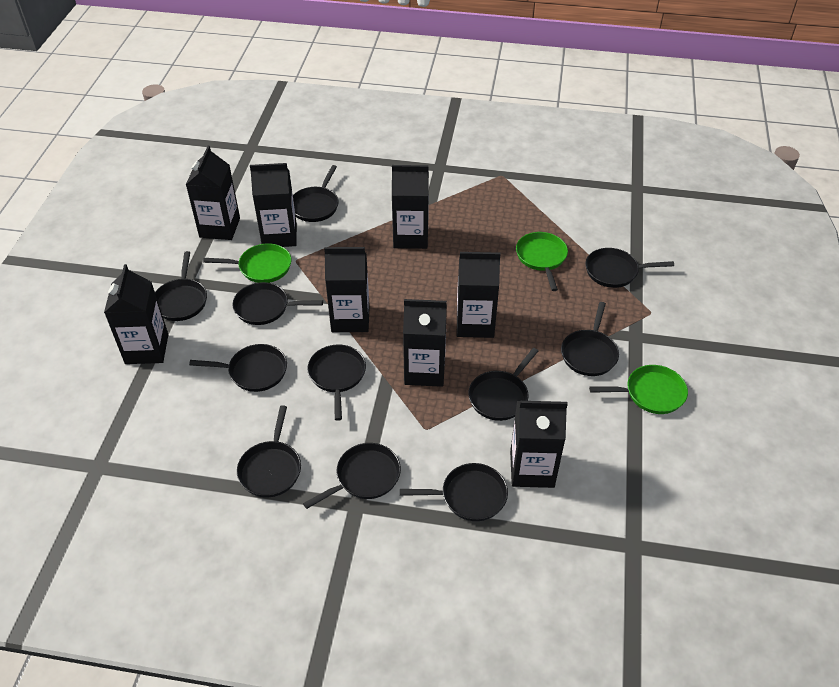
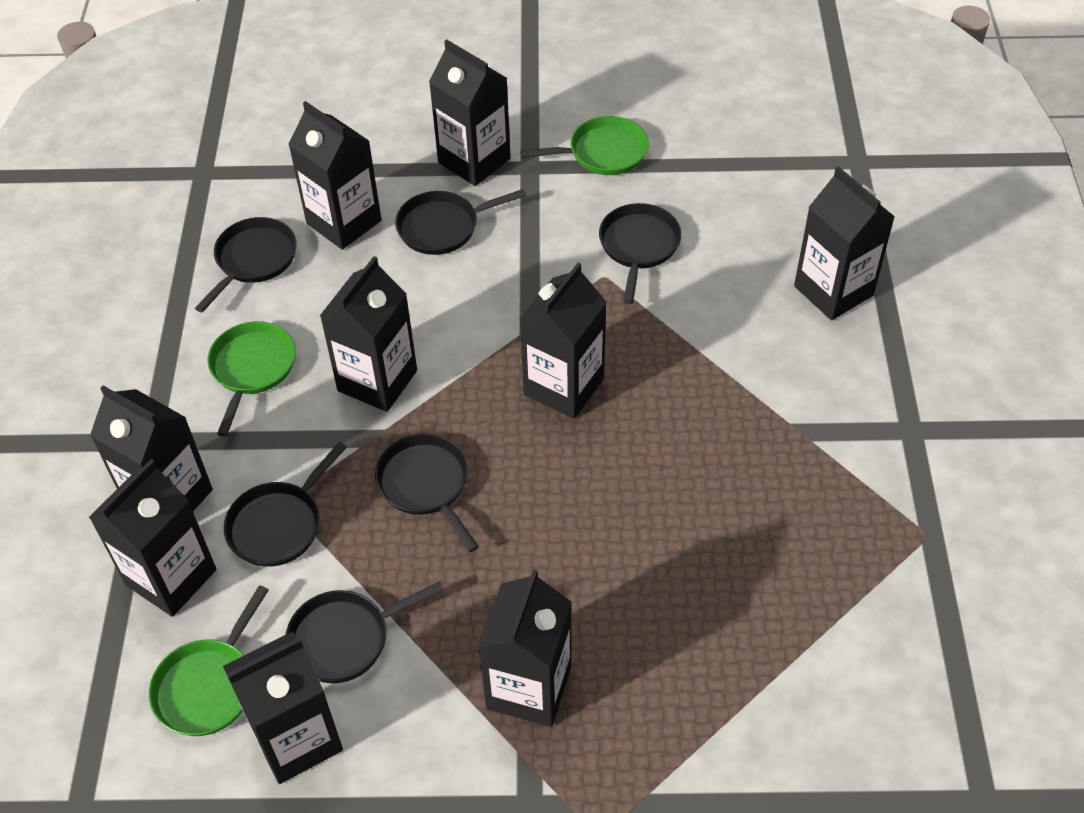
black carton: 8 -> 9
black pan: 11 -> 6

